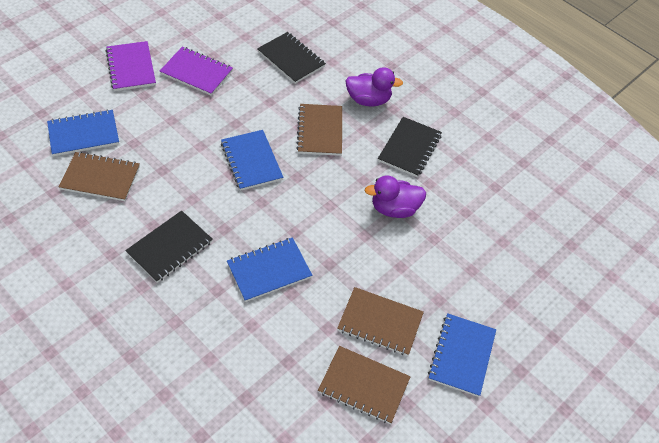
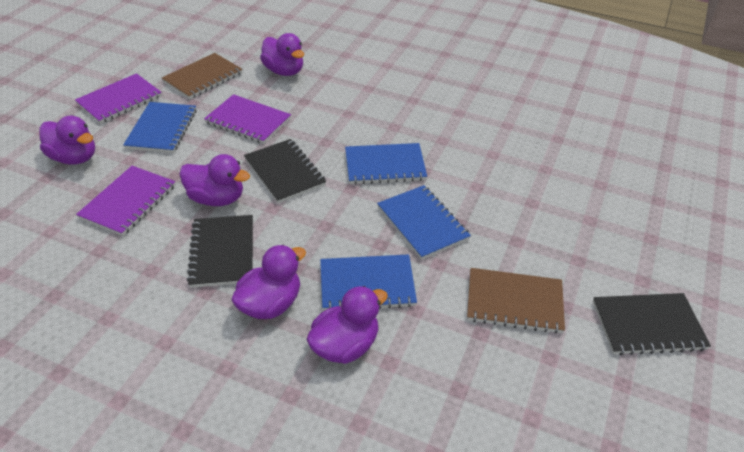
brown notebook: 4 -> 2
purple duck: 2 -> 5
purple notebook: 2 -> 3

